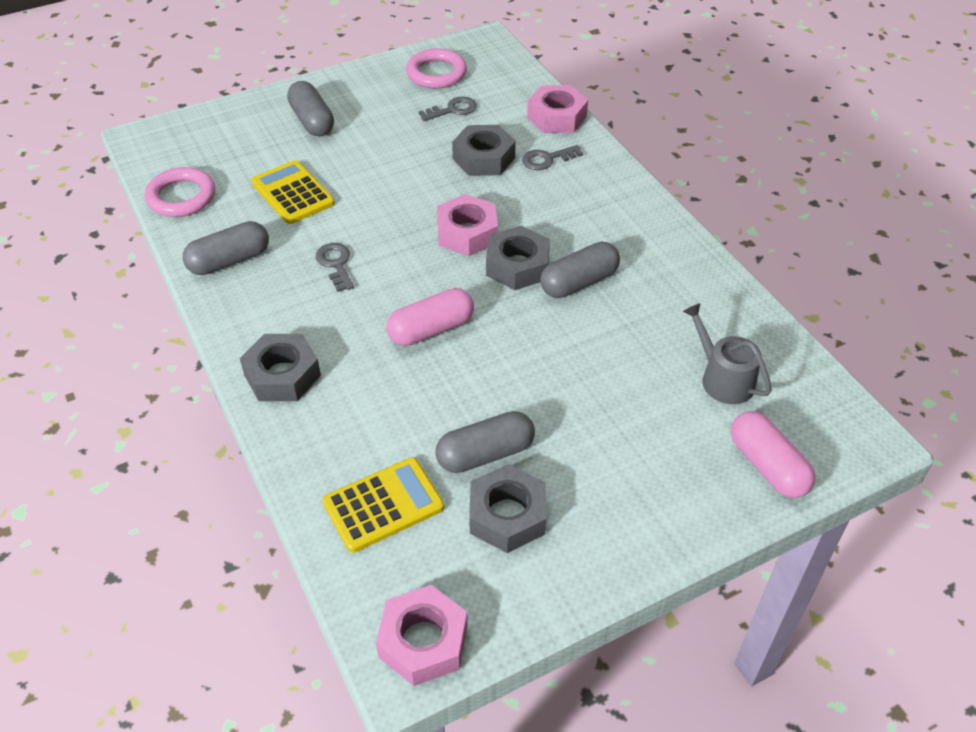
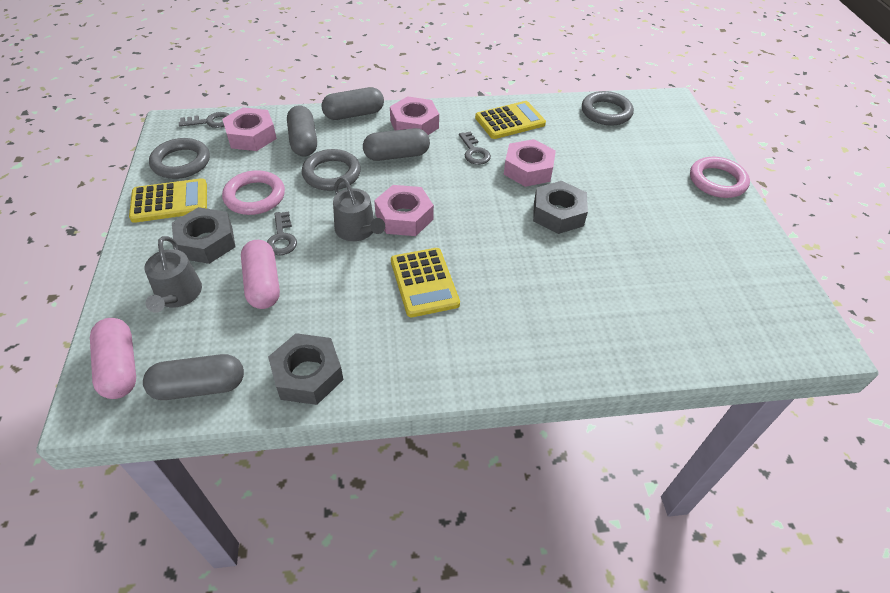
grey nut: 4 -> 3
grey ring: 0 -> 3
grey watering can: 1 -> 2
pink nut: 3 -> 4
yellow calculator: 2 -> 3

